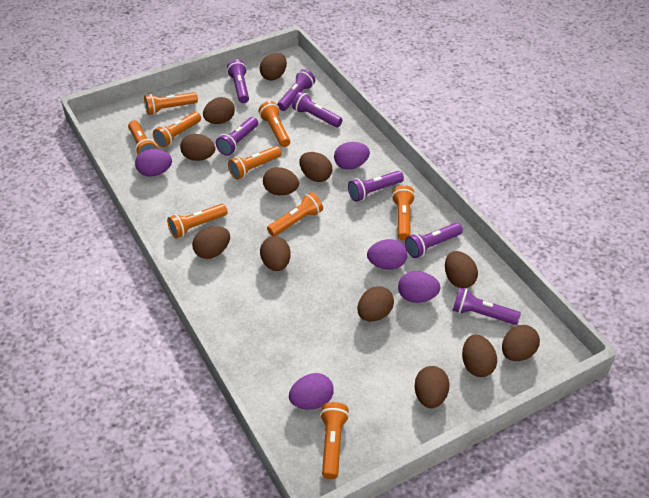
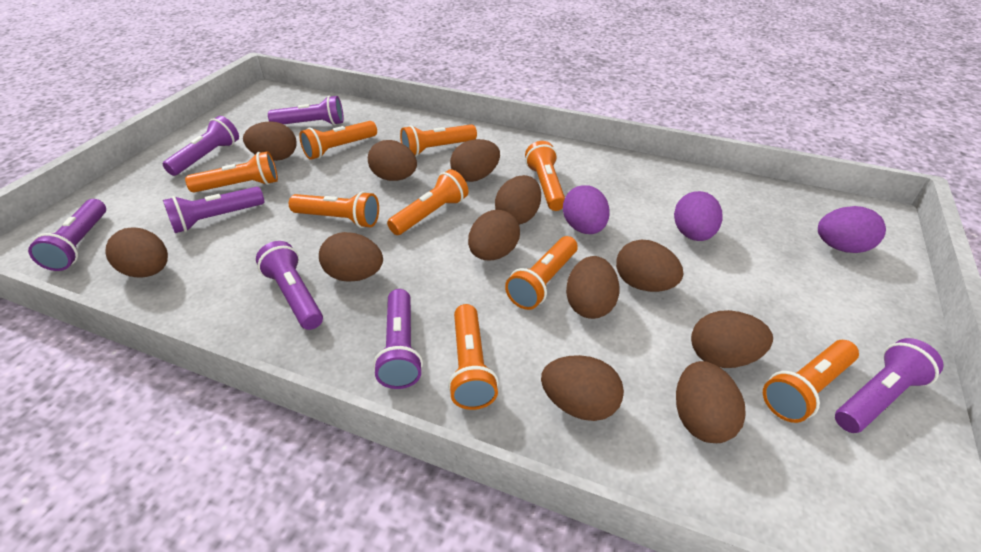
purple egg: 5 -> 3

